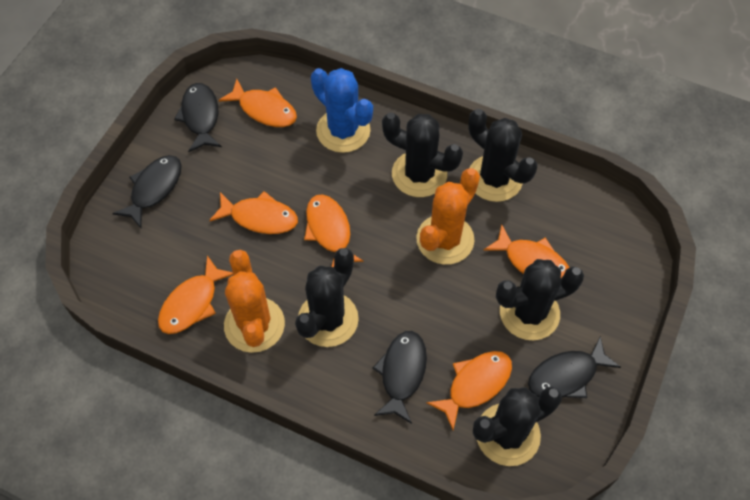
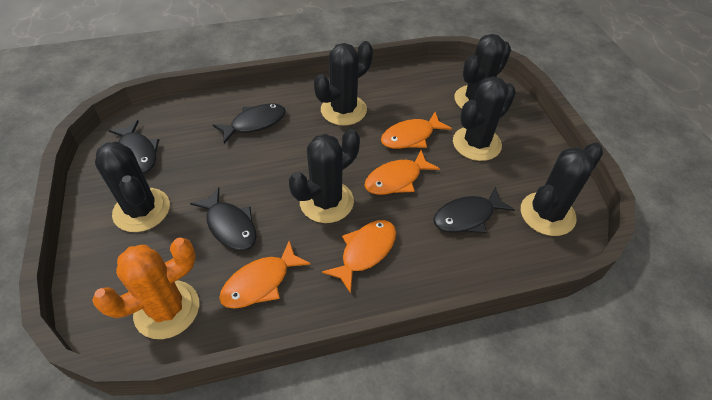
black cactus: 5 -> 6
blue cactus: 1 -> 0
orange cactus: 2 -> 1
orange fish: 6 -> 4

